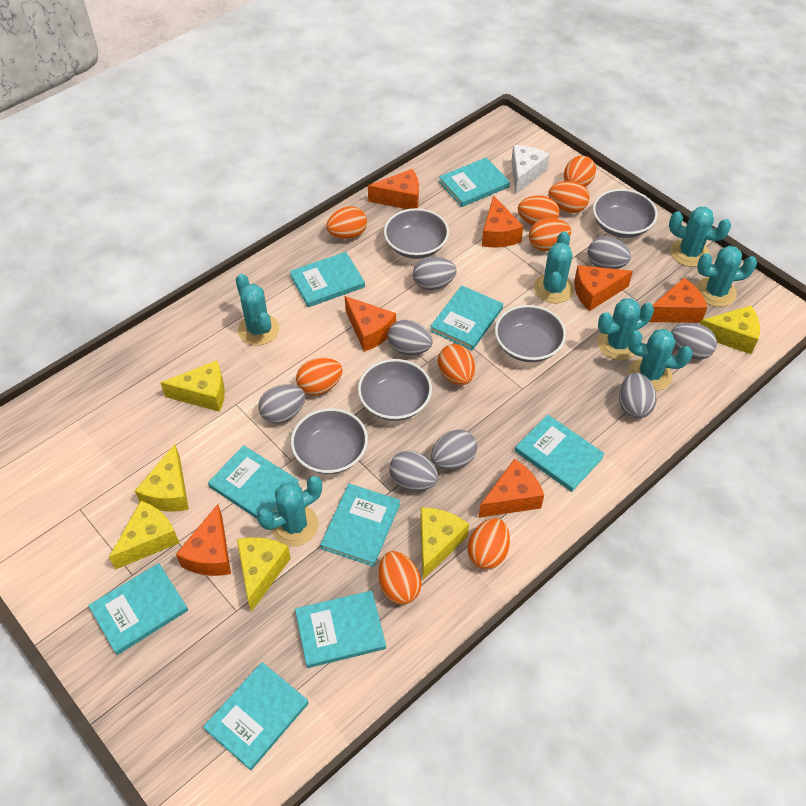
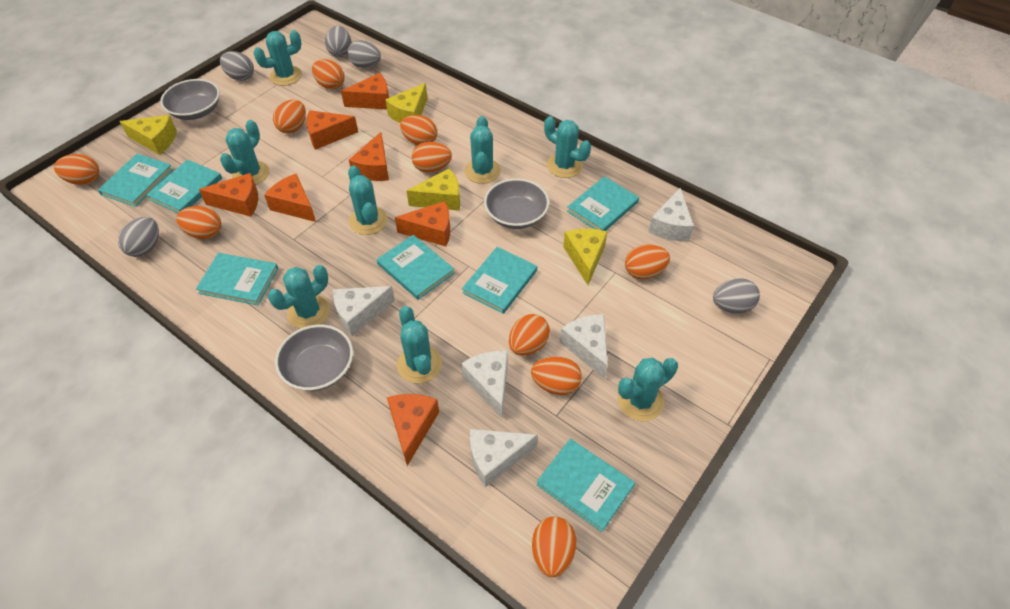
grey bowl: 5 -> 3
grey egg: 8 -> 5
orange egg: 9 -> 10
turquoise book: 9 -> 7
turquoise cactus: 7 -> 8
white cheese: 1 -> 5
yellow cheese: 6 -> 4

